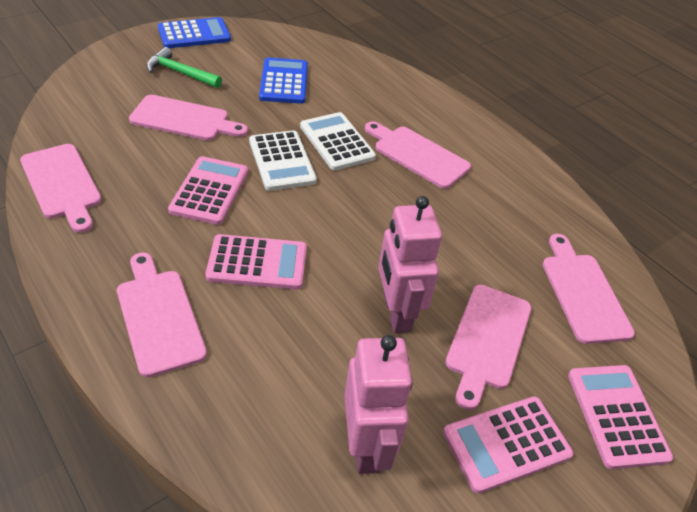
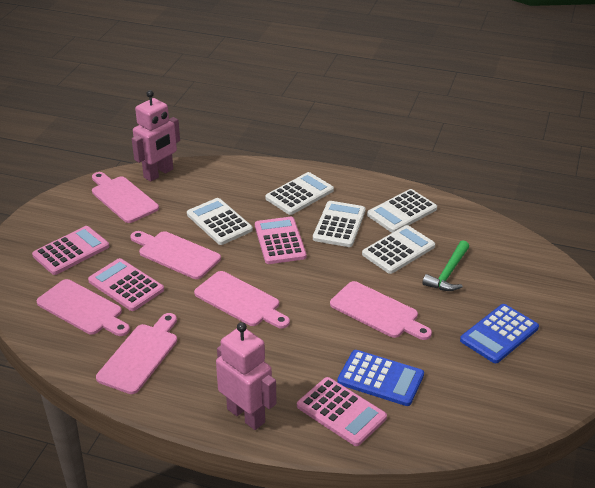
white calculator: 2 -> 5

